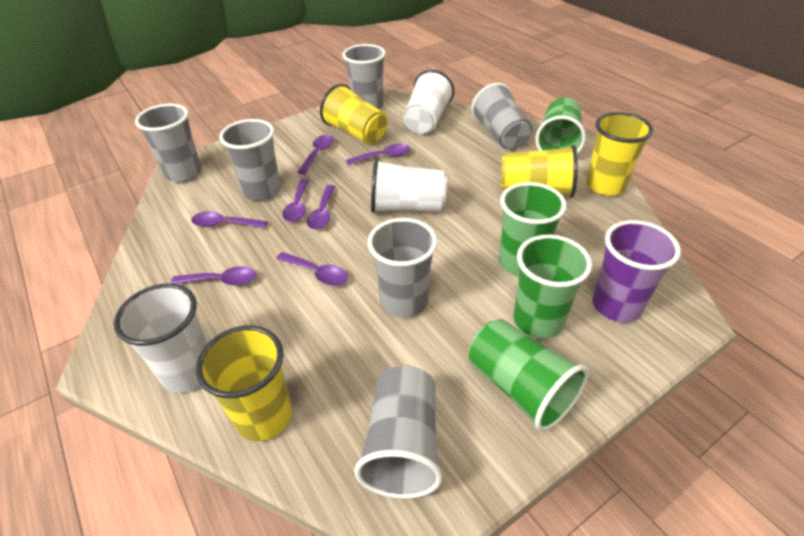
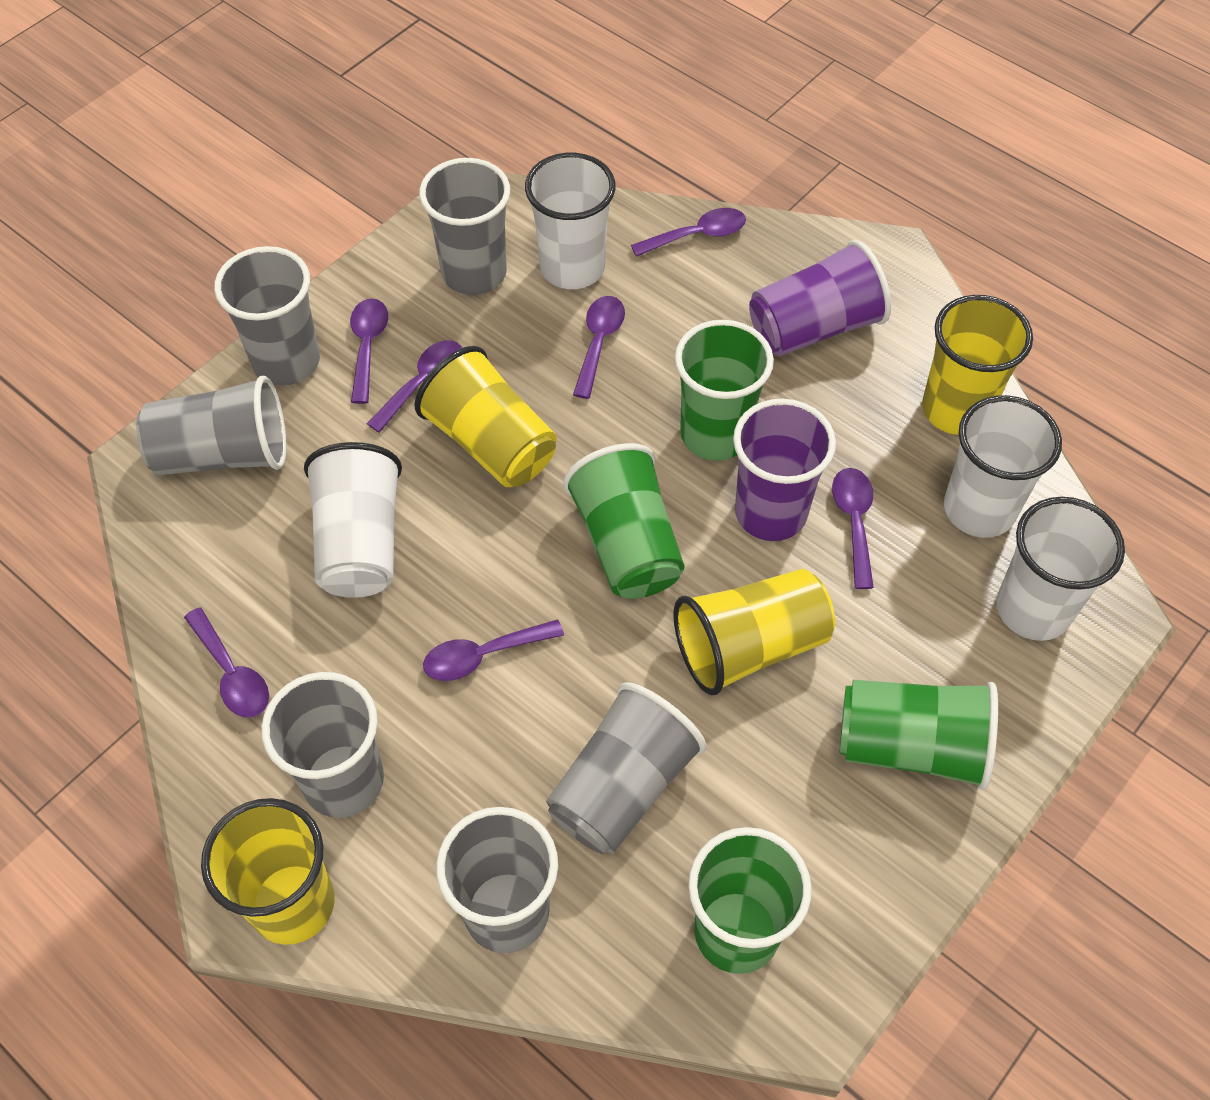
purple cup: 1 -> 2
white cup: 3 -> 4

